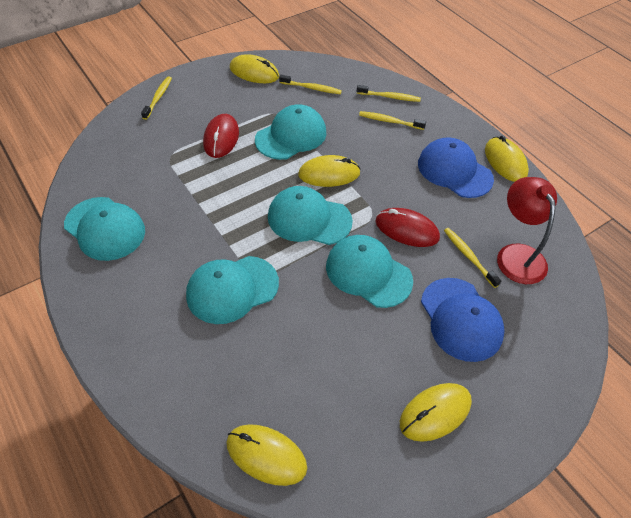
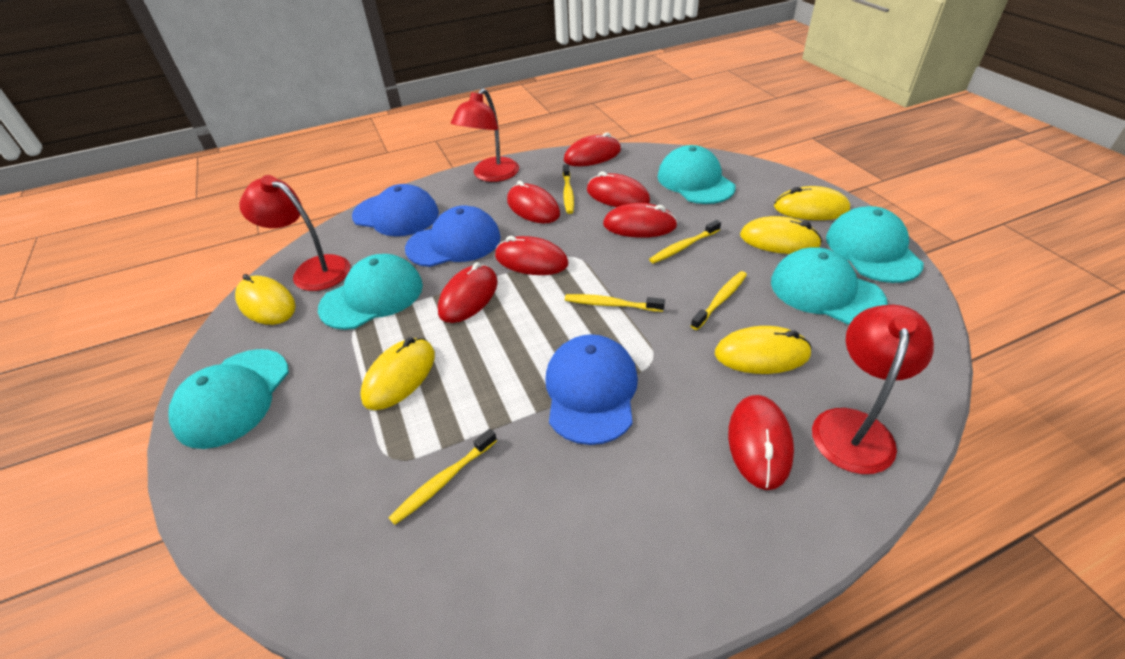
blue cap: 2 -> 3
red lamp: 1 -> 3
red mouse: 2 -> 7

